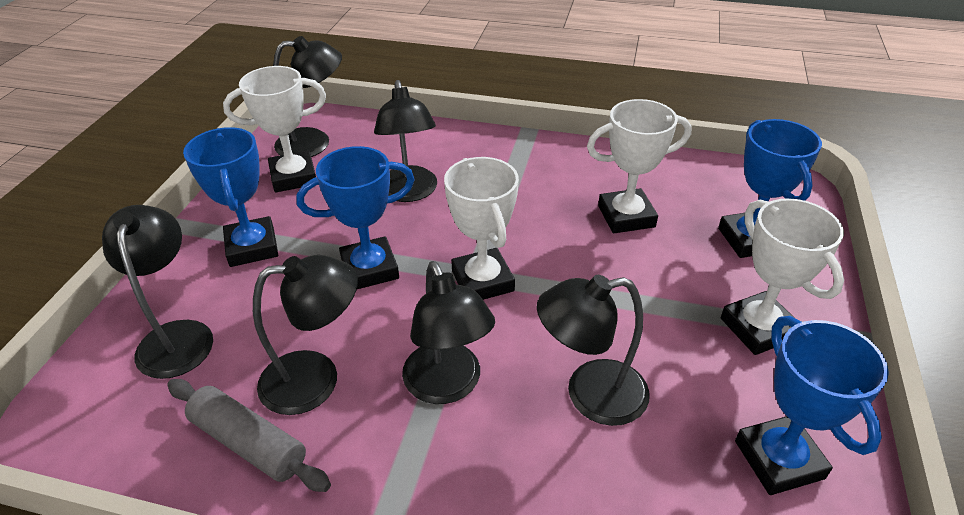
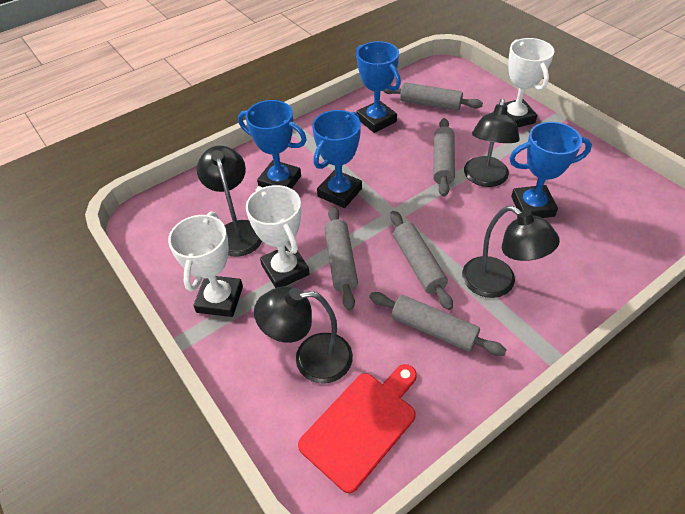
black lamp: 6 -> 4
grey rolling pin: 1 -> 5
red cutting board: 0 -> 1
white trophy: 4 -> 3

